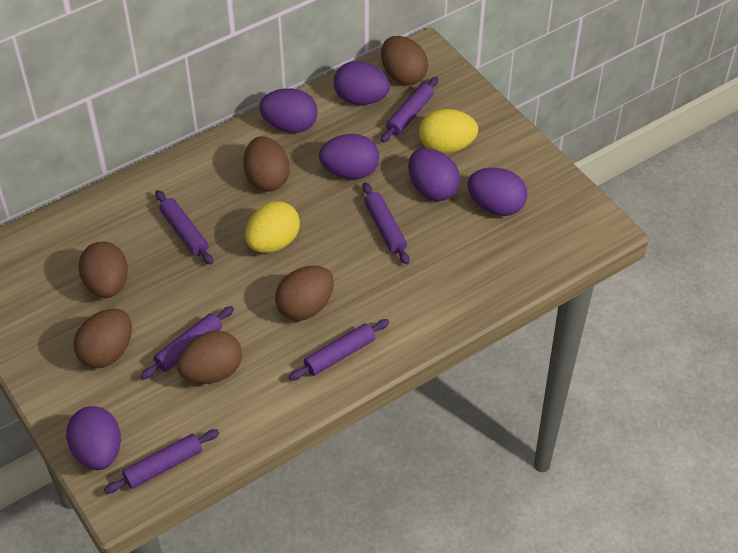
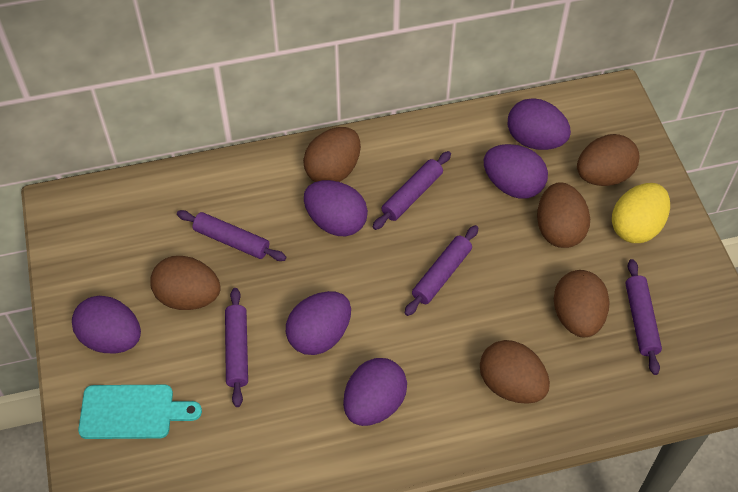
purple rolling pin: 6 -> 5
turquoise cutting board: 0 -> 1
yellow egg: 2 -> 1

